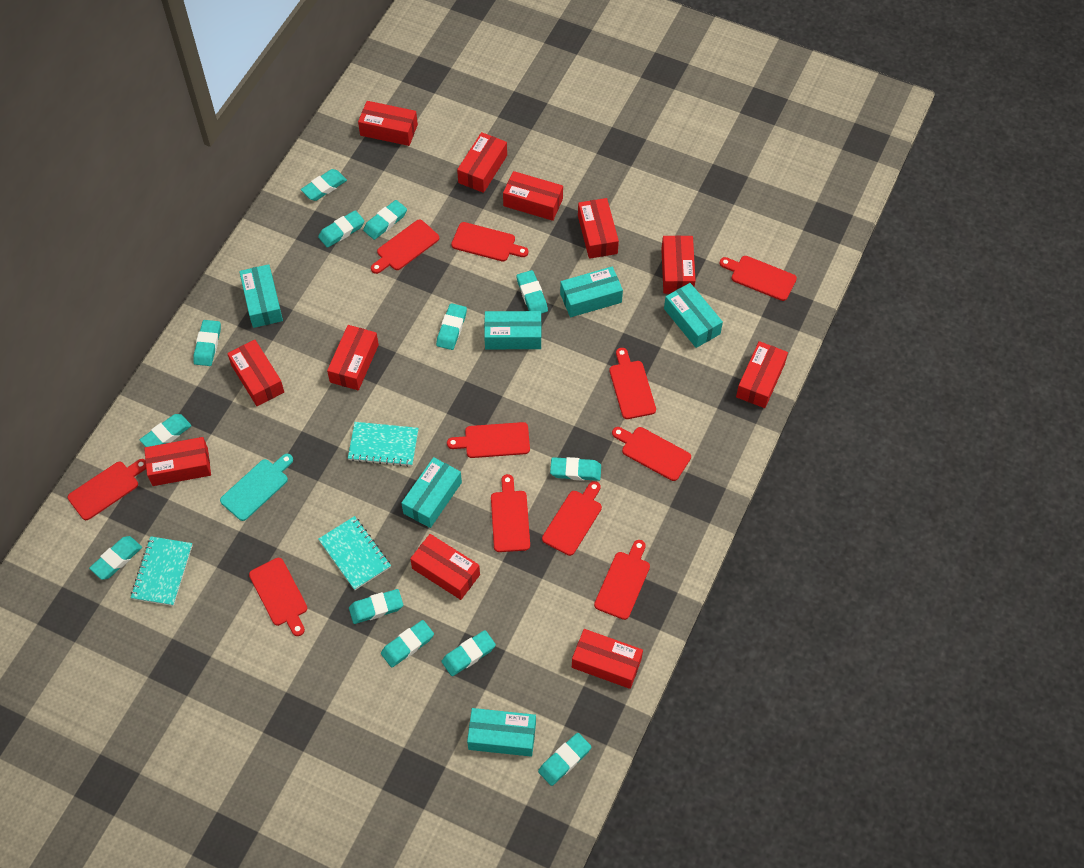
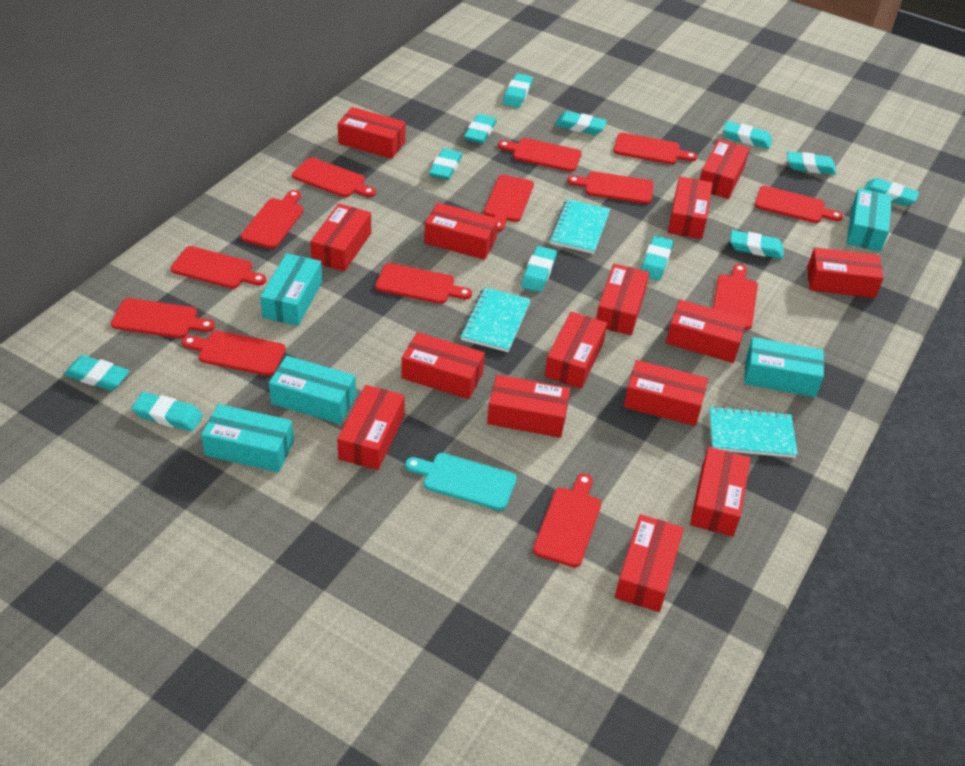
red box: 11 -> 15
red cutting board: 11 -> 13
turquoise box: 6 -> 5
turquoise eraser: 13 -> 12

